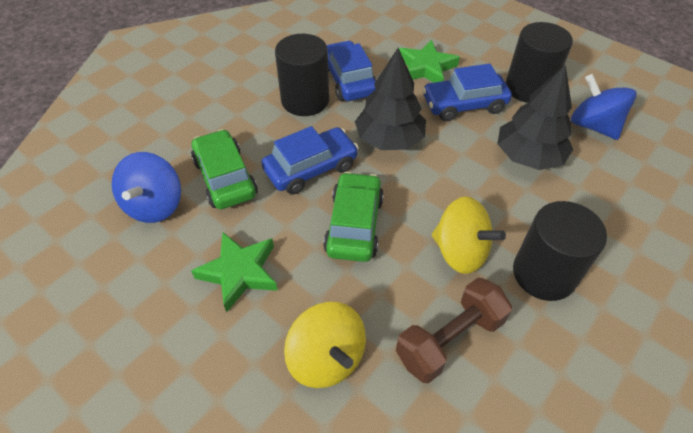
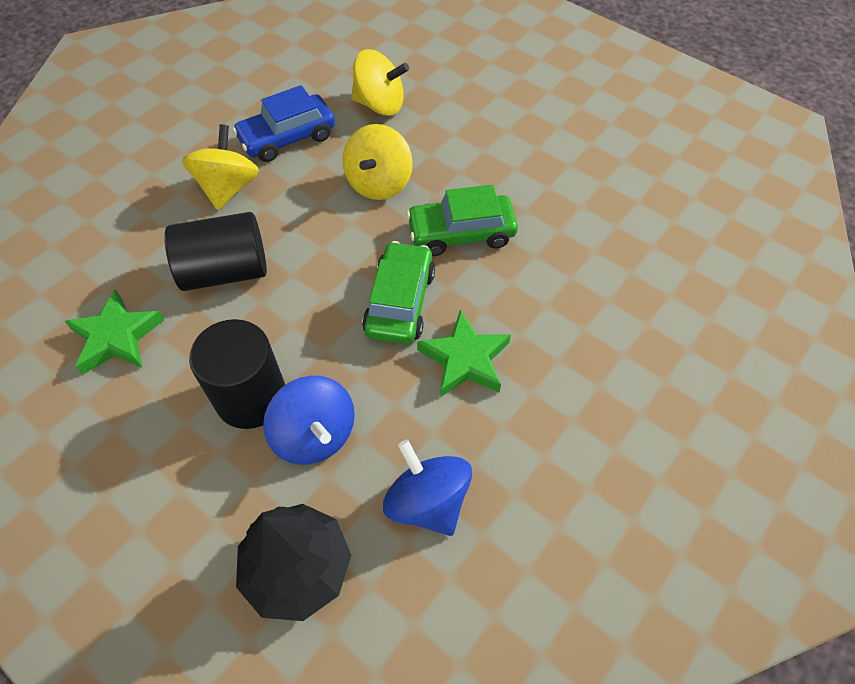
black cylinder: 3 -> 2
black tree: 2 -> 1
blue car: 3 -> 1
brown dumbbell: 1 -> 0
yellow spinning top: 2 -> 3

